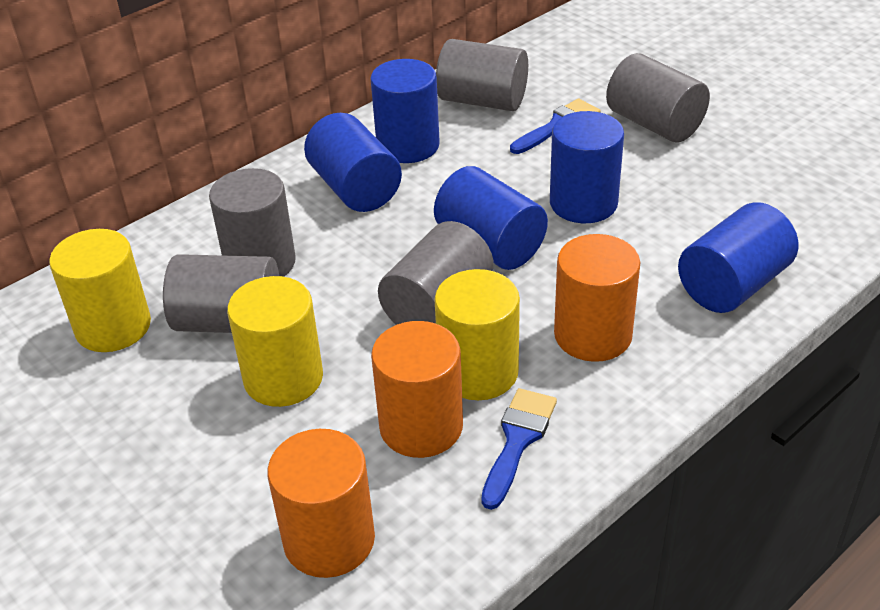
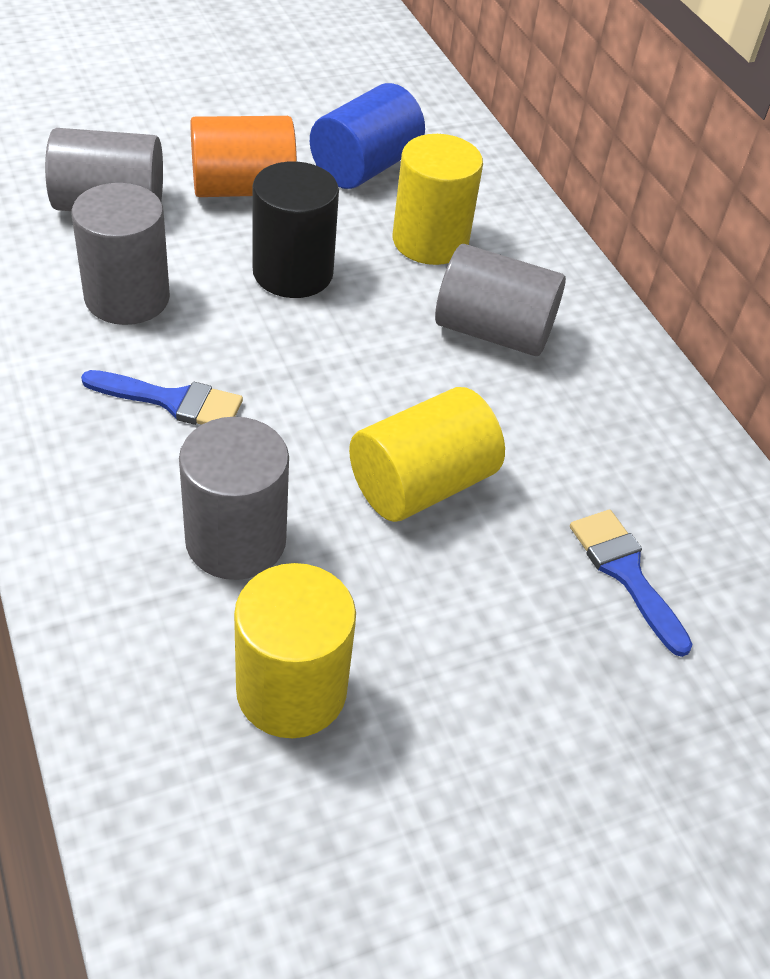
black cylinder: 0 -> 1
blue cylinder: 5 -> 1
grey cylinder: 5 -> 4
orange cylinder: 3 -> 1

